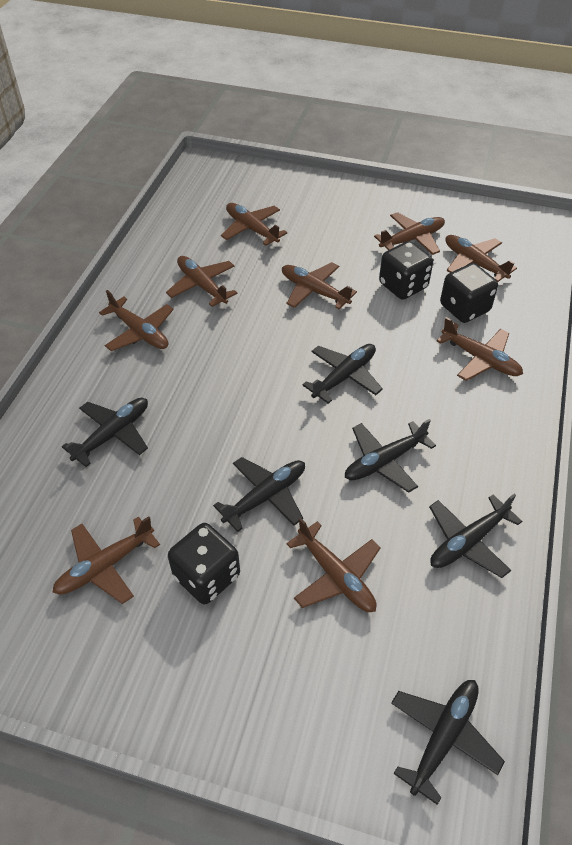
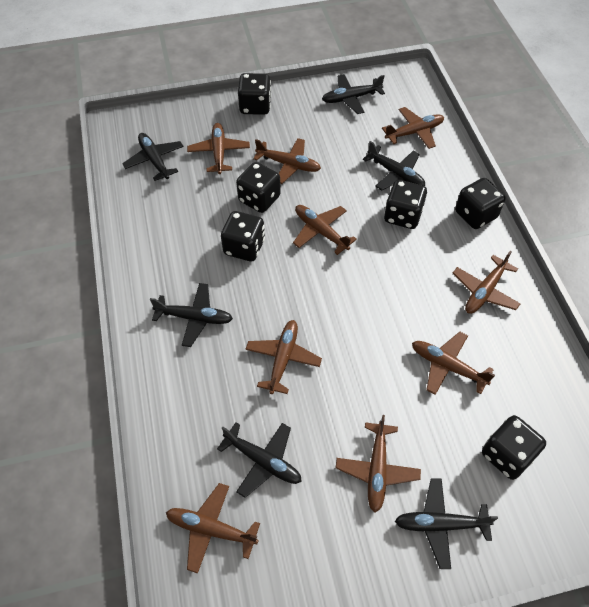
black dice: 3 -> 6

